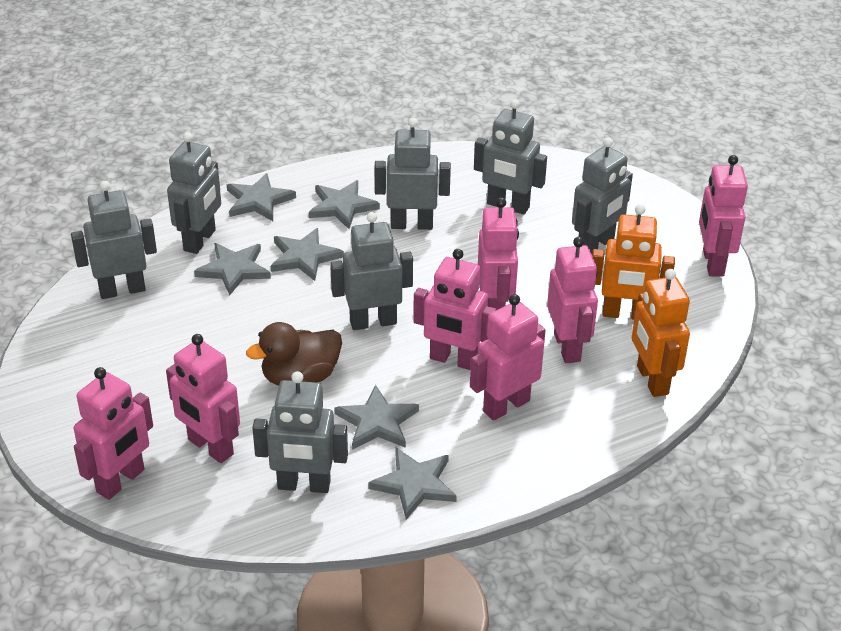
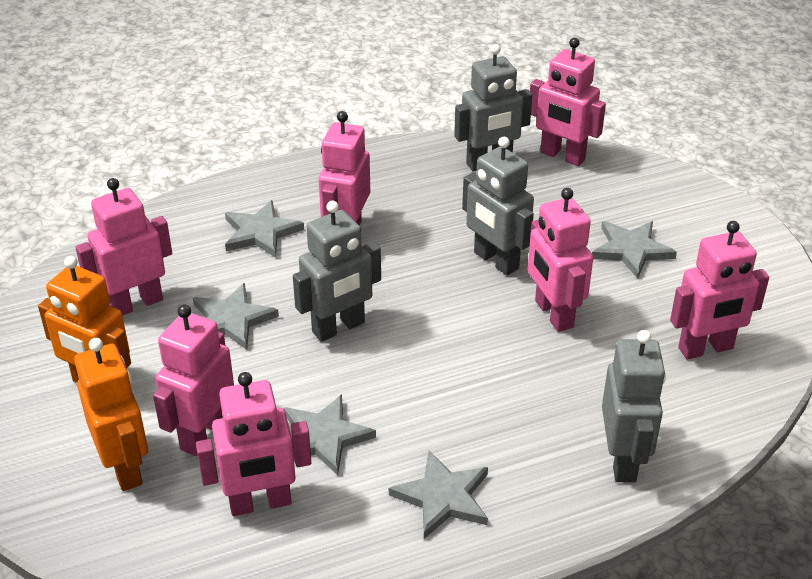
brown duck: 1 -> 0
grey robot: 7 -> 4
grey star: 6 -> 5

